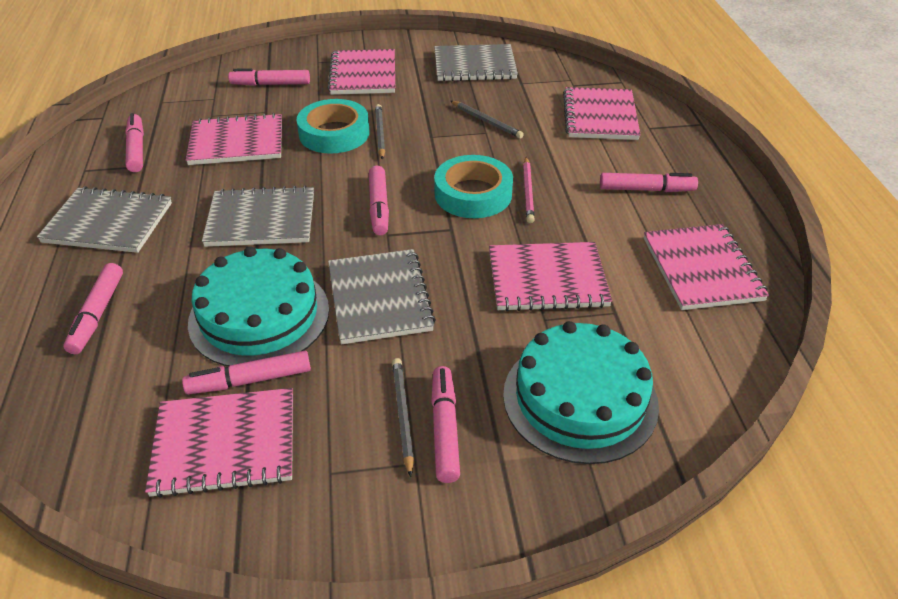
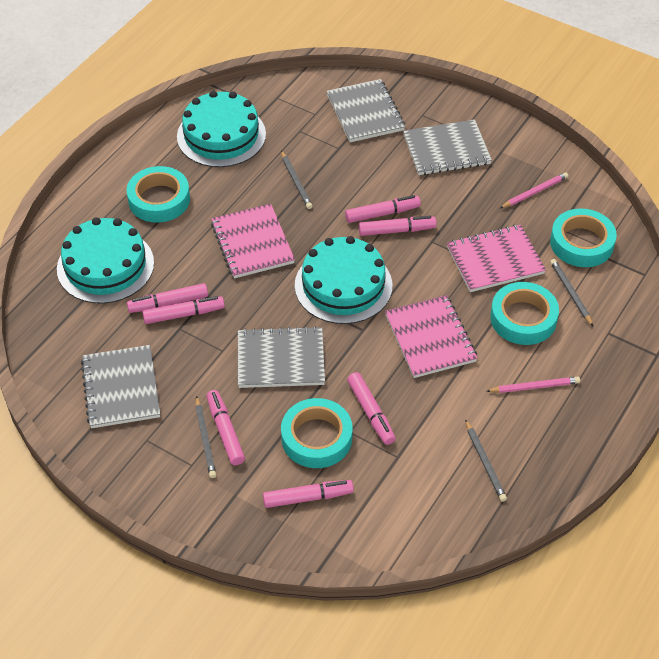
grey pencil: 3 -> 4
pink notebook: 6 -> 3
pink pencil: 1 -> 2
turquoise cake: 2 -> 3
turquoise tape: 2 -> 4

